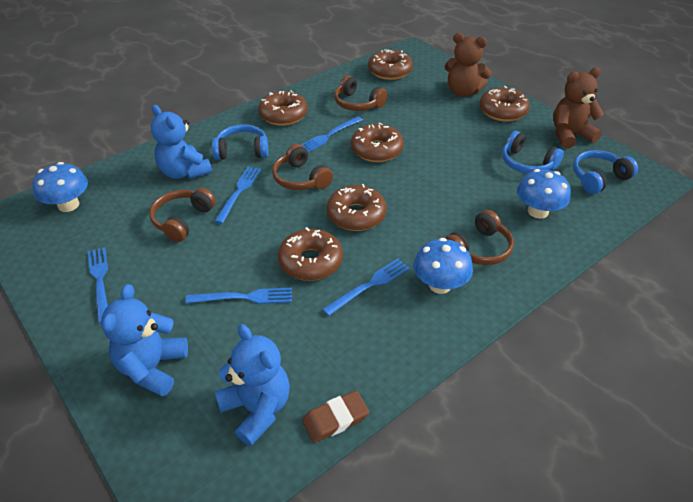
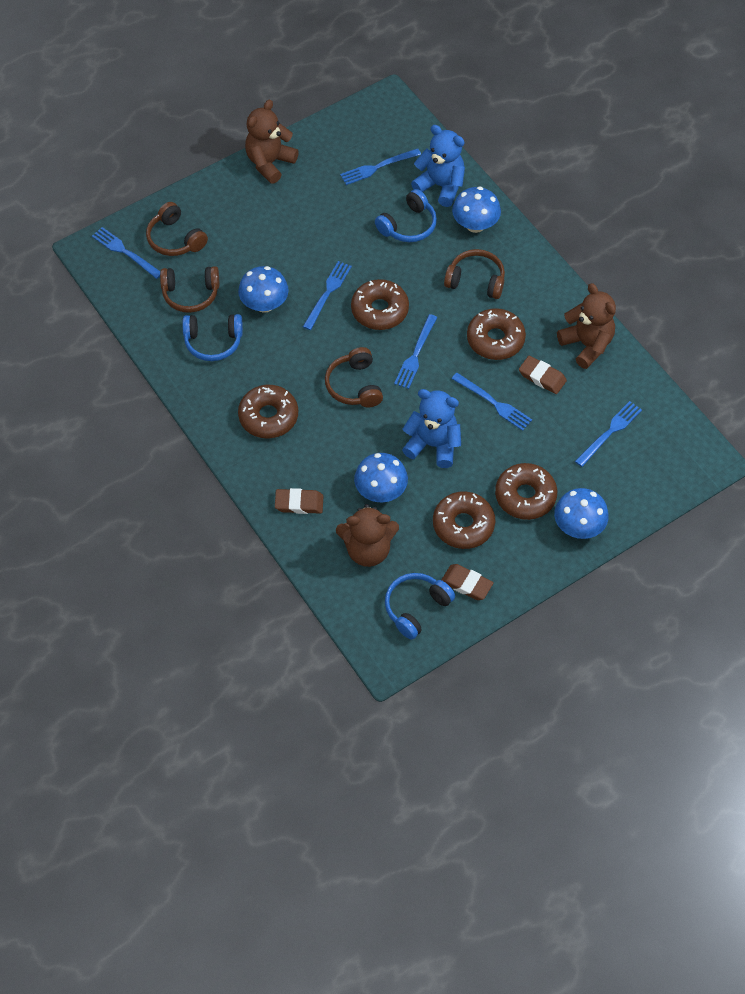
blue fork: 5 -> 6
blue mushroom: 3 -> 4
blue teddy bear: 3 -> 2
brown donut: 6 -> 5
brown eraser: 1 -> 3
brown teddy bear: 2 -> 3

